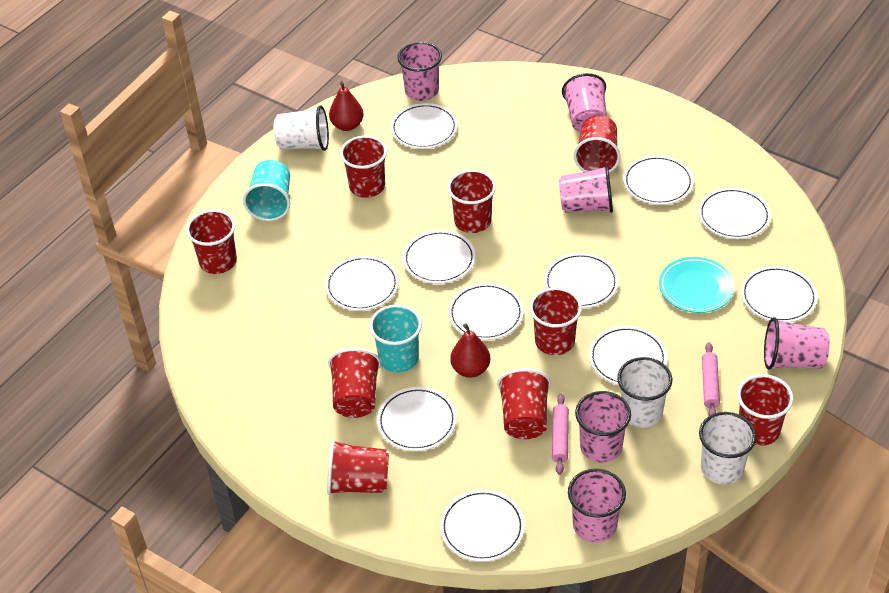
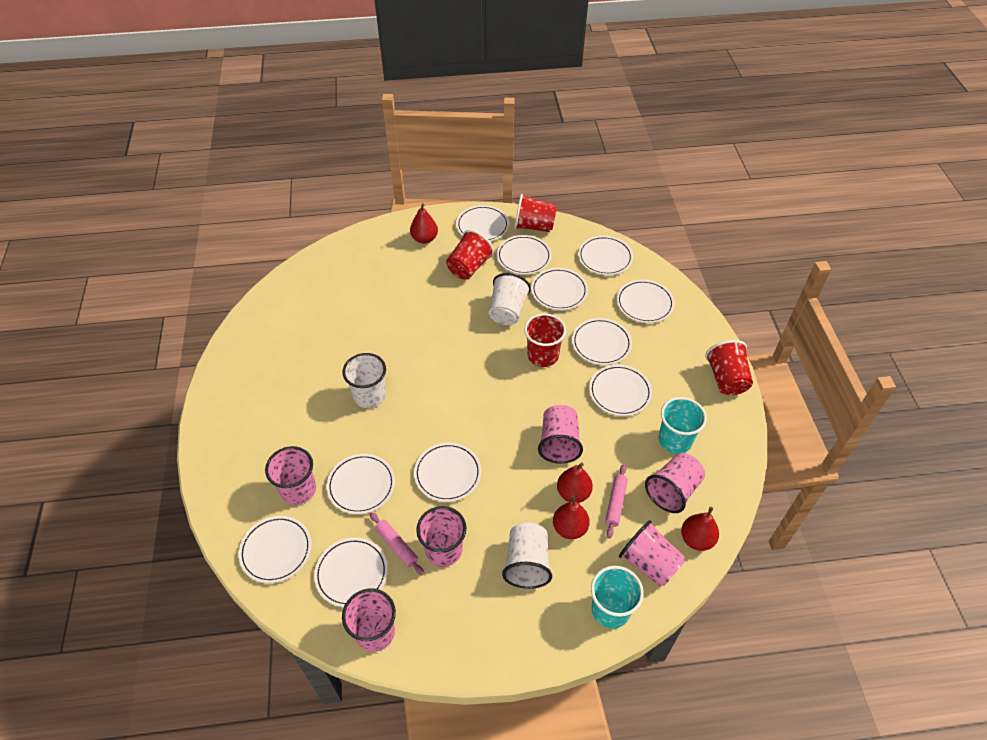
red cup: 9 -> 4
red pear: 2 -> 4
turquoise plate: 1 -> 0

